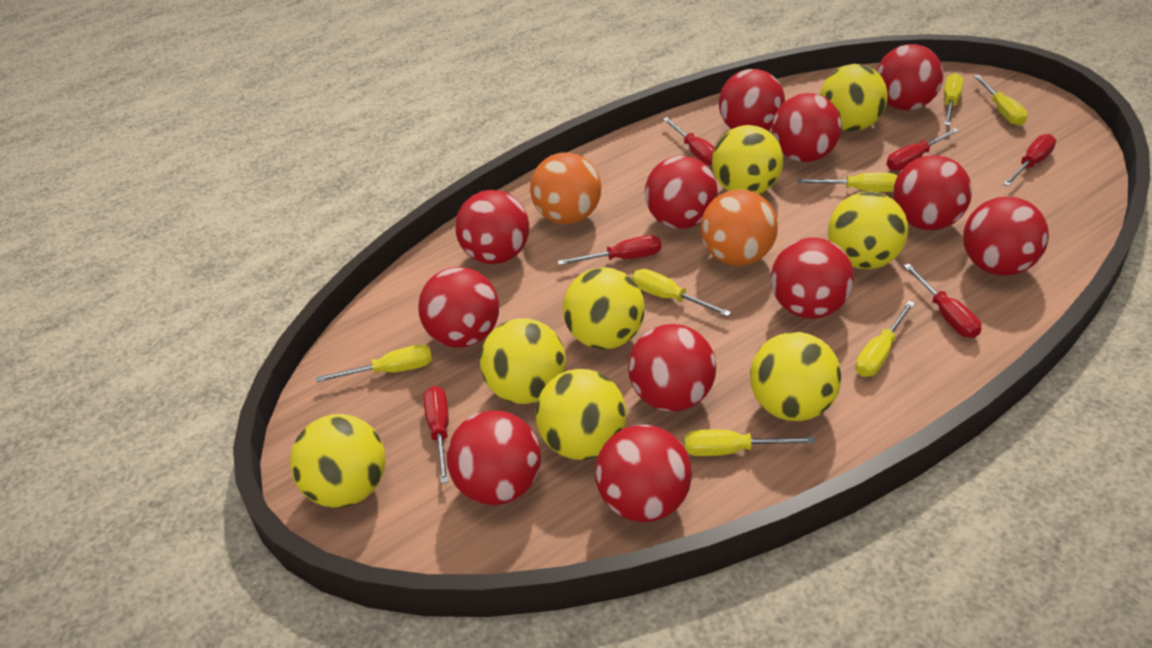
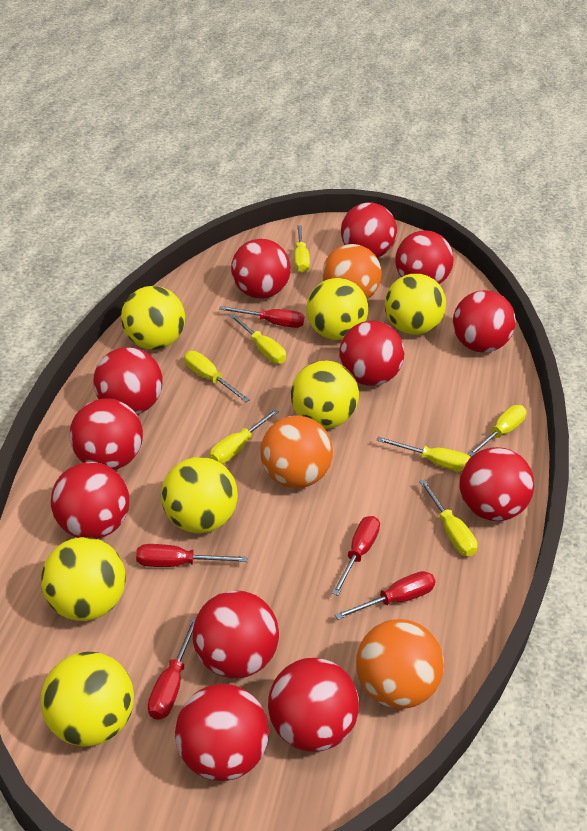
orange ball: 2 -> 3
red screwdriver: 6 -> 5
yellow ball: 8 -> 7

